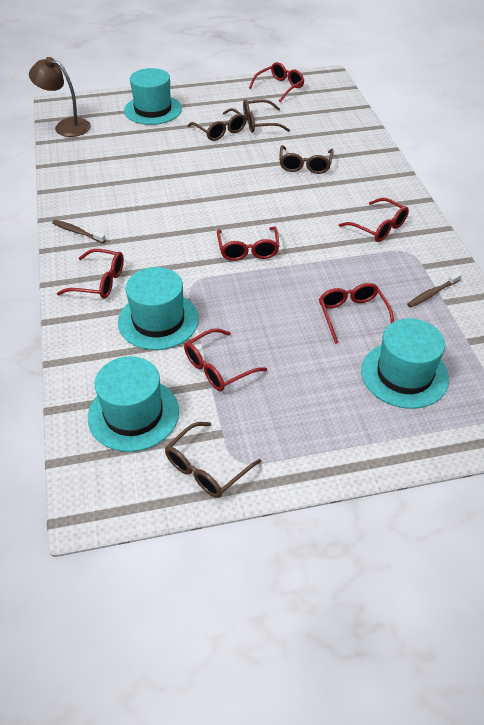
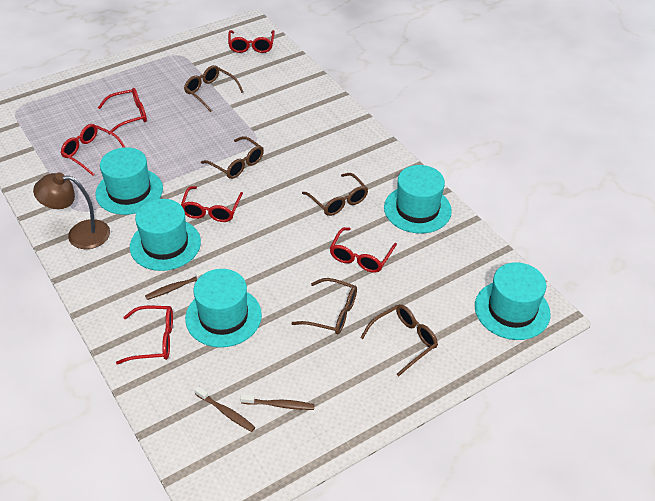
brown glasses: 4 -> 5
brown toothbrush: 2 -> 3
turquoise hat: 4 -> 5

